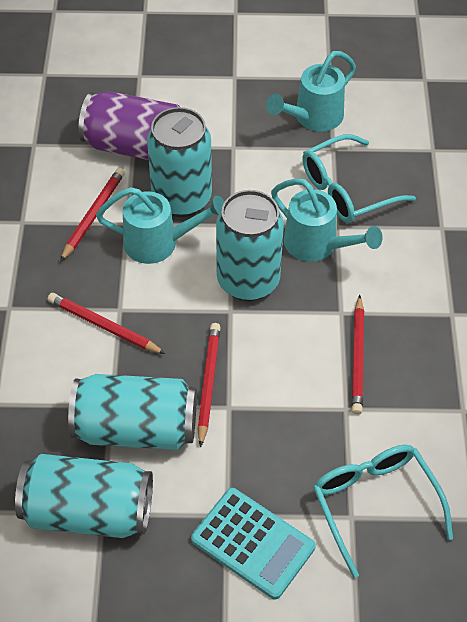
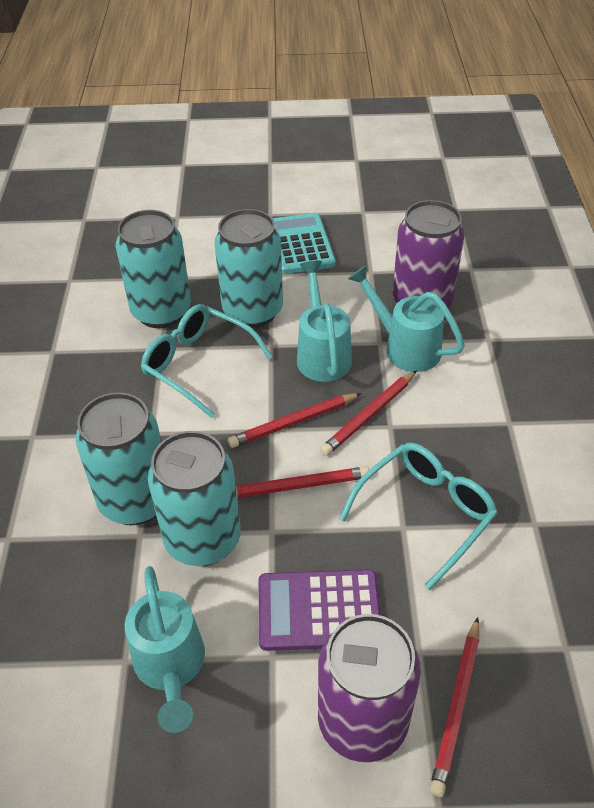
purple calculator: 0 -> 1
purple can: 1 -> 2

